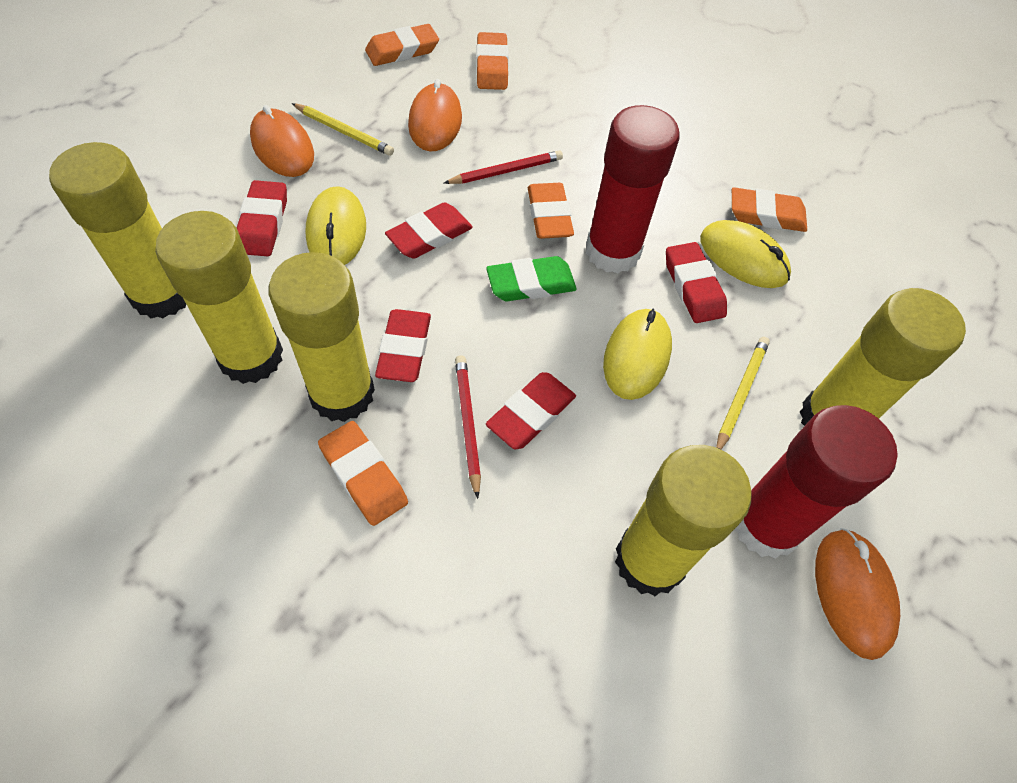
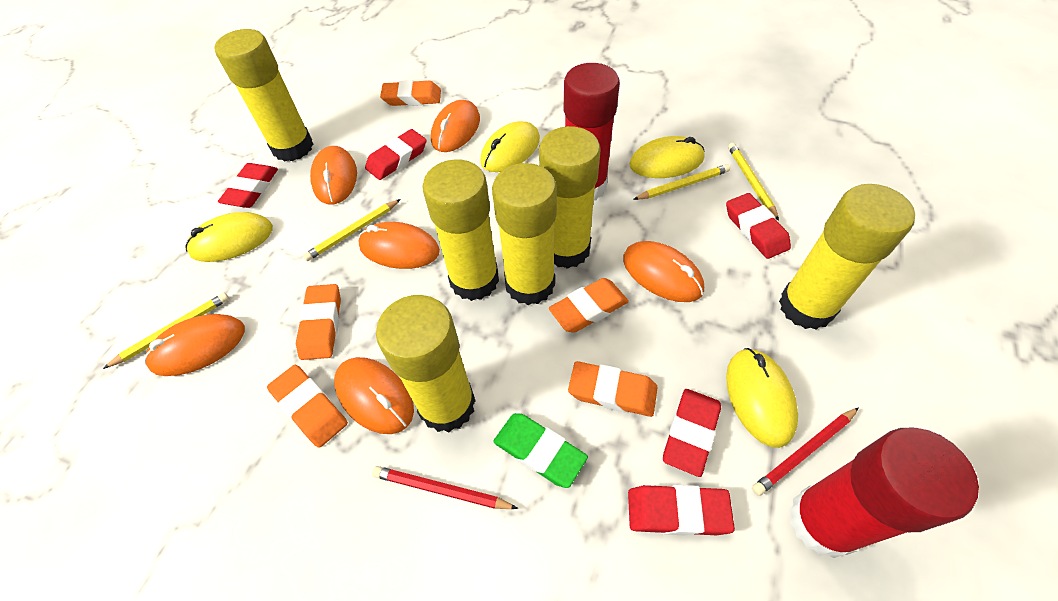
orange mouse: 3 -> 6
yellow glue stick: 5 -> 6
yellow mouse: 3 -> 4
yellow pencil: 2 -> 4

